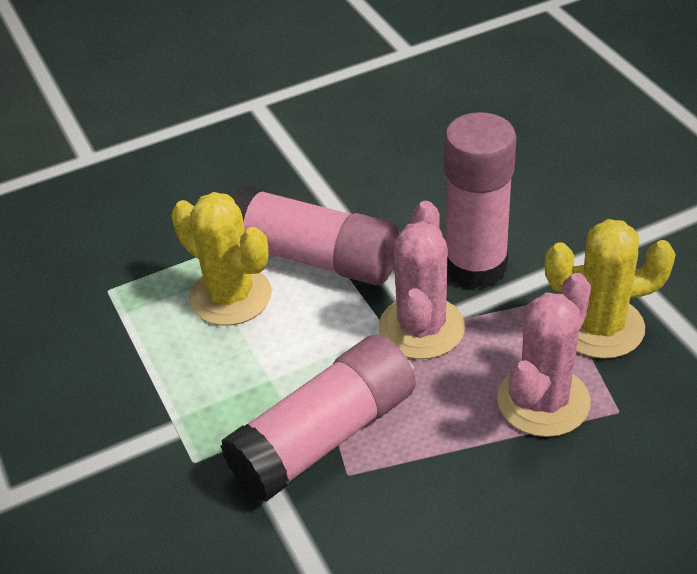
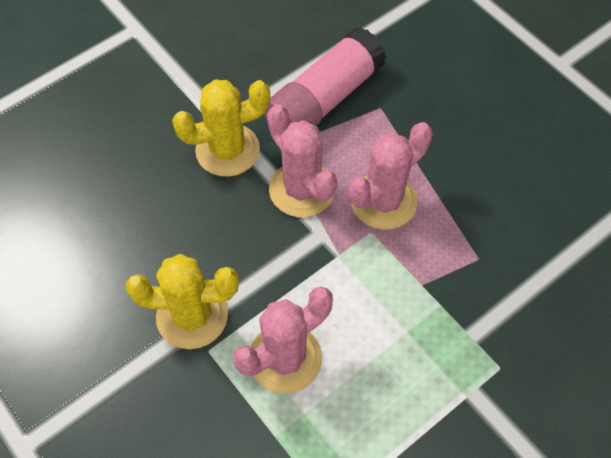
pink cactus: 2 -> 3
pink glue stick: 3 -> 1

